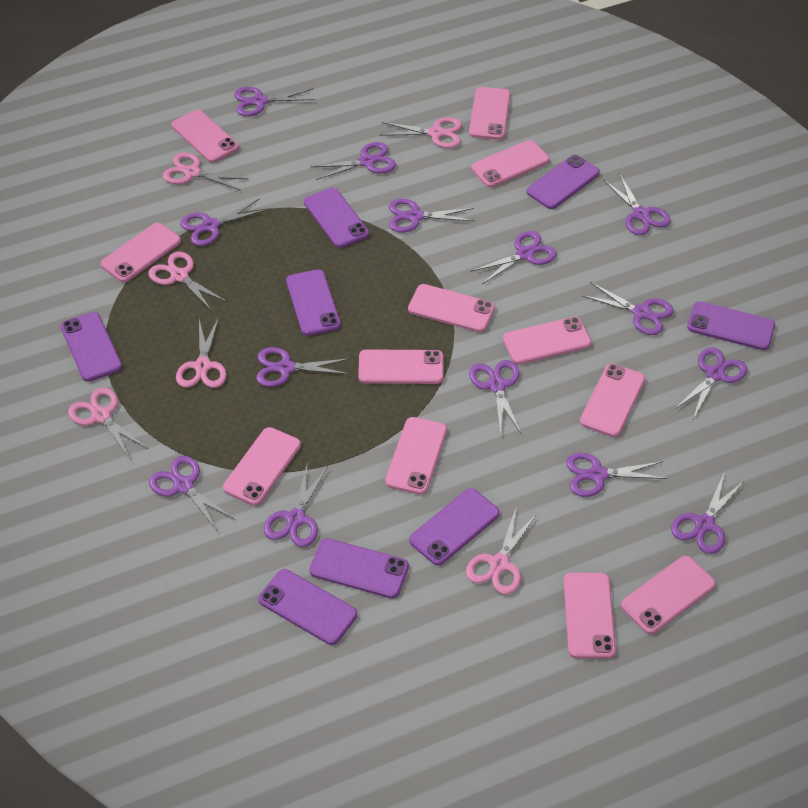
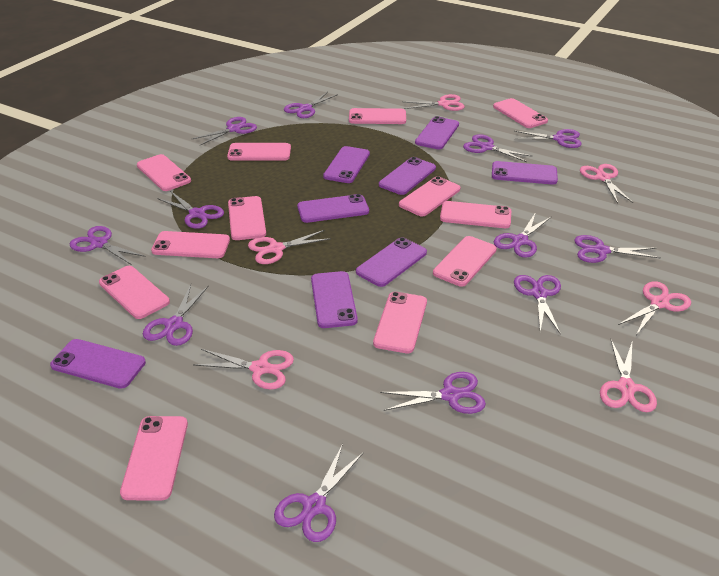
purple scissors: 14 -> 12

